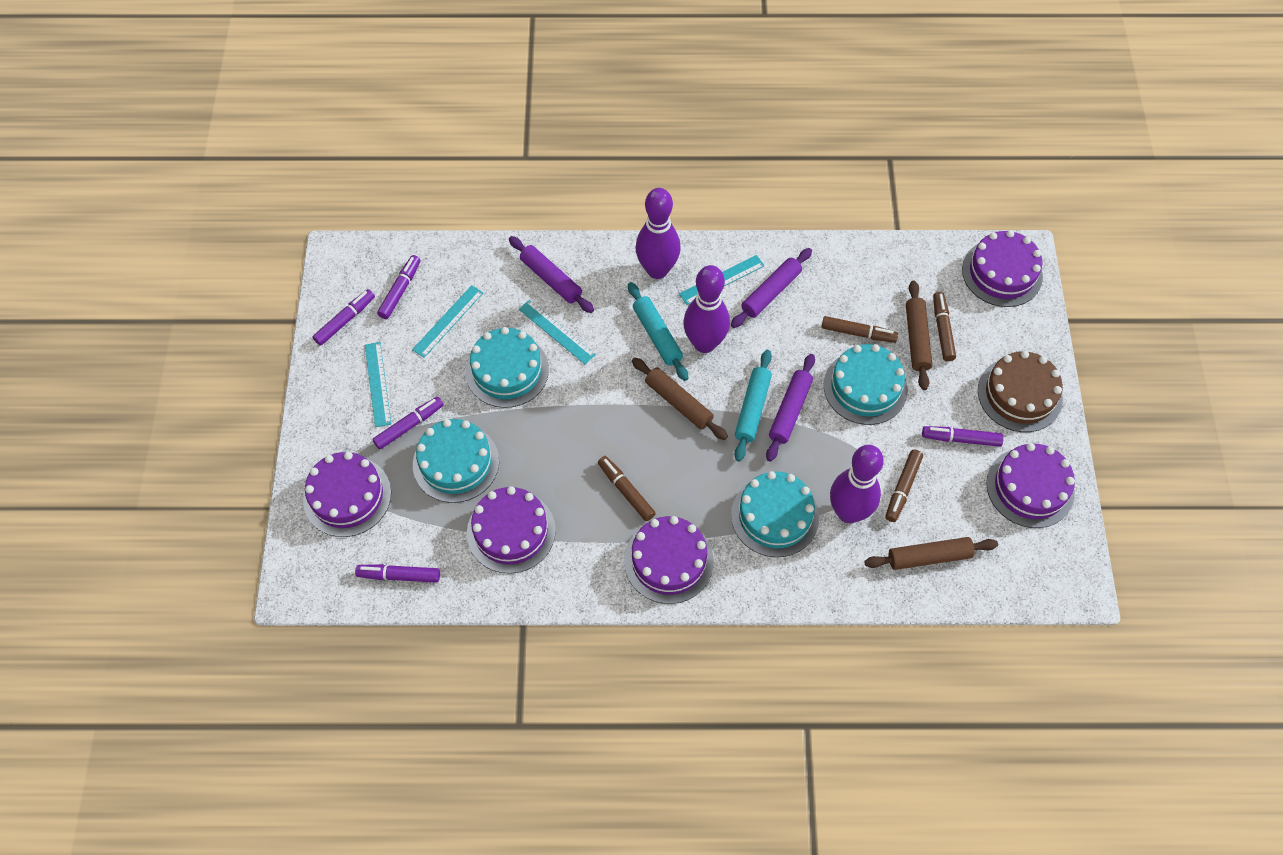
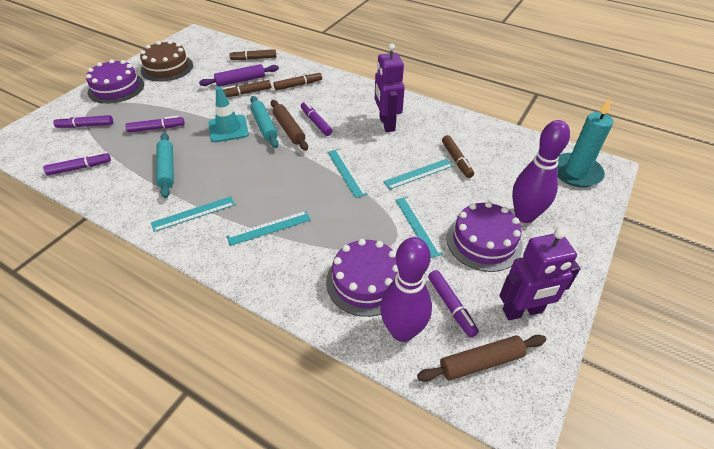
brown rolling pin: 3 -> 2
purple bowling pin: 3 -> 2
purple cake: 5 -> 3
purple robot: 0 -> 2
purple rolling pin: 3 -> 1
turquoise cake: 4 -> 0
turquoise candle: 0 -> 1
turquoise ruler: 4 -> 5
turquoise traffic cone: 0 -> 1

